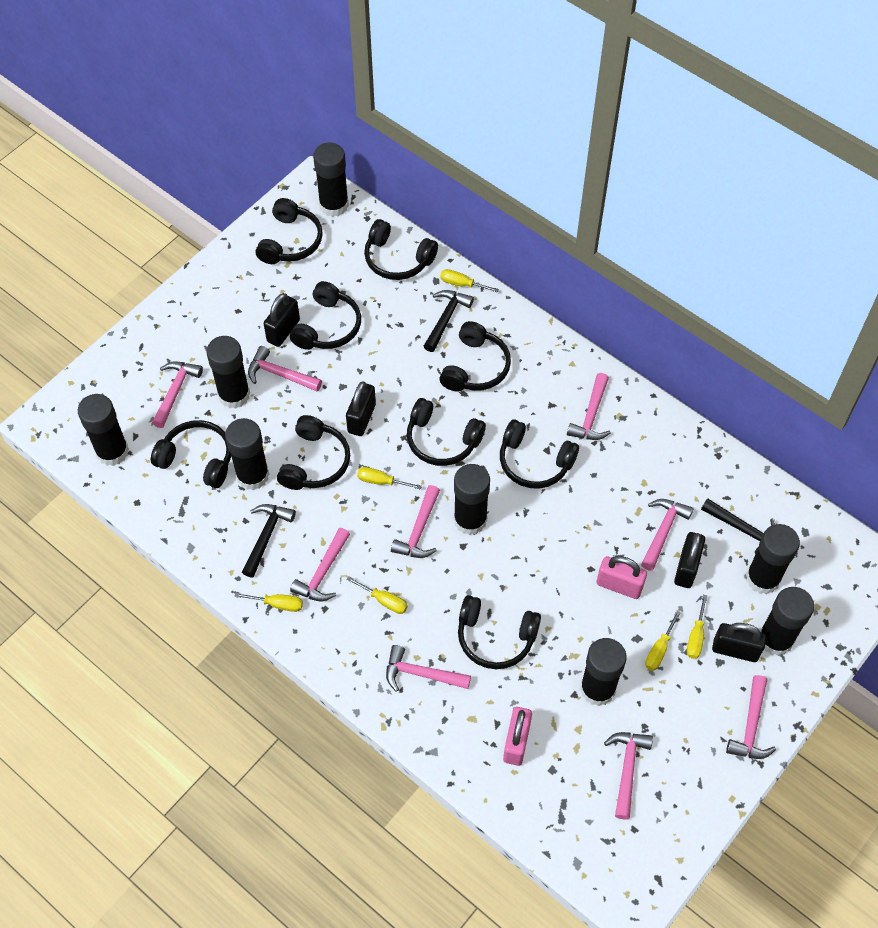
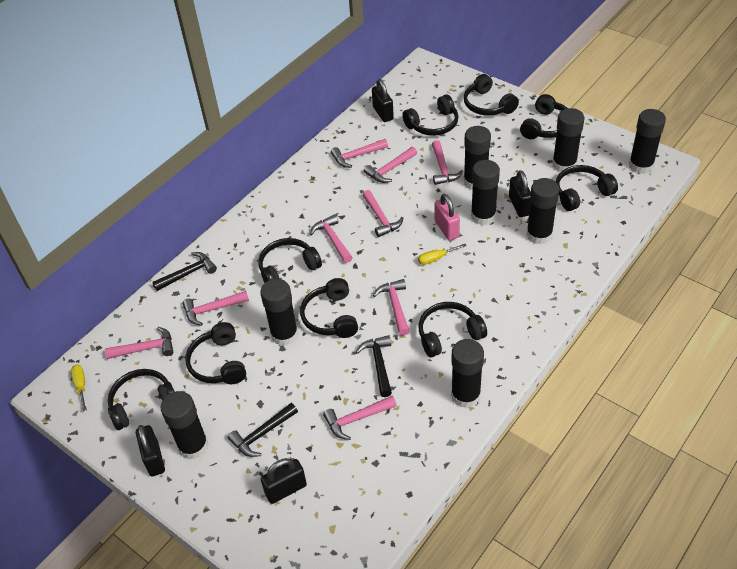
pink padlock: 2 -> 1
yellow screwdriver: 6 -> 2

